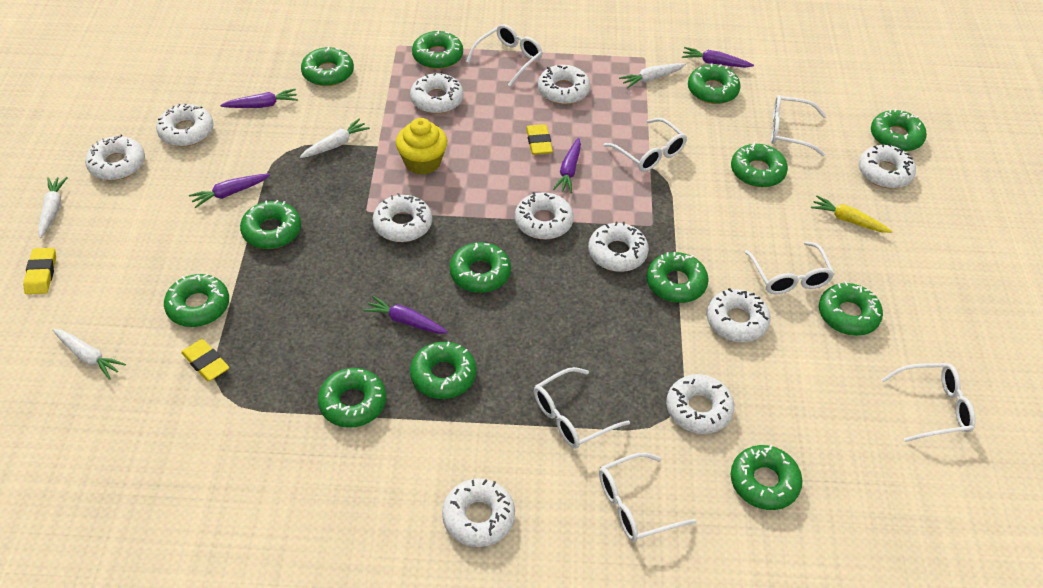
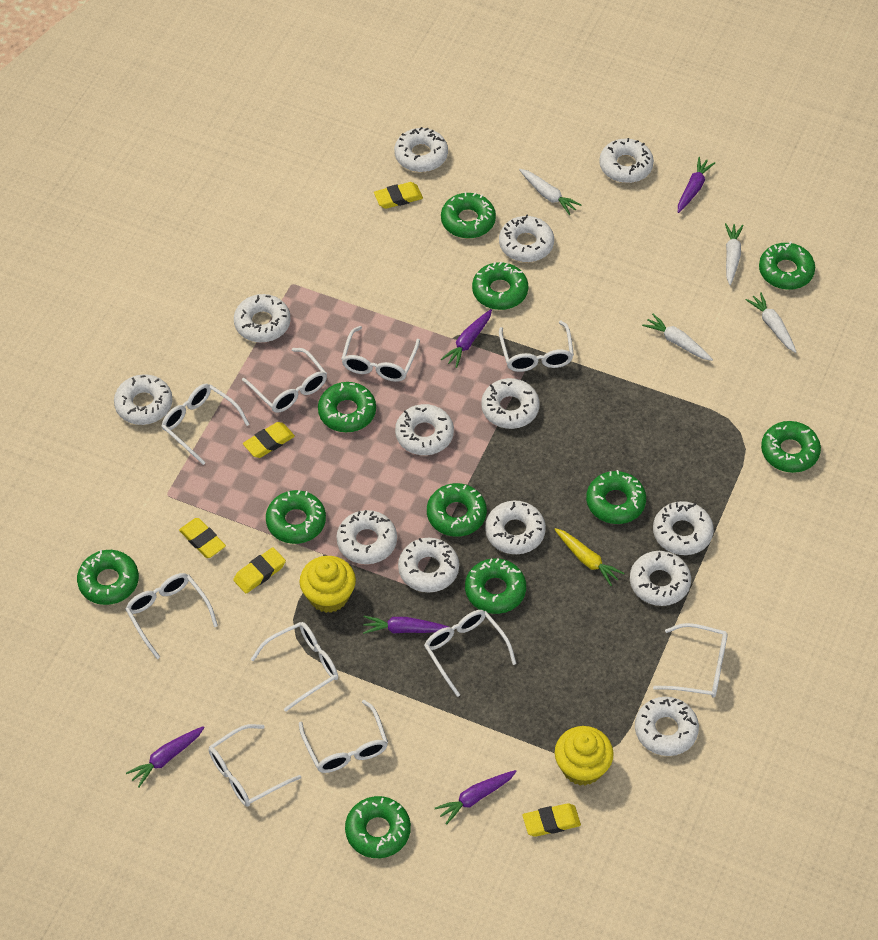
green donut: 13 -> 11
white donut: 11 -> 13
white glasses: 7 -> 10
yellow cupcake: 1 -> 2
yellow eraser: 3 -> 5

